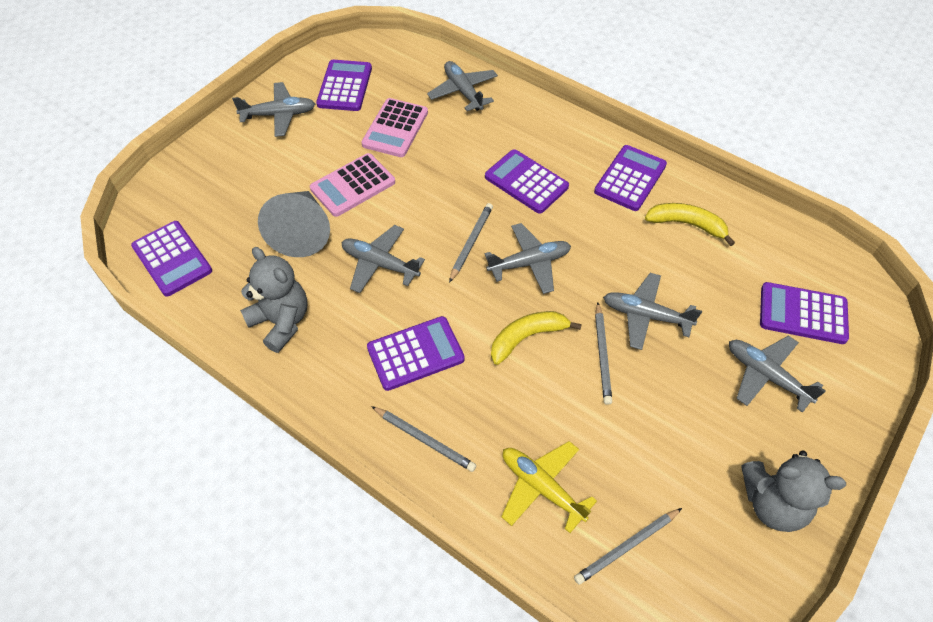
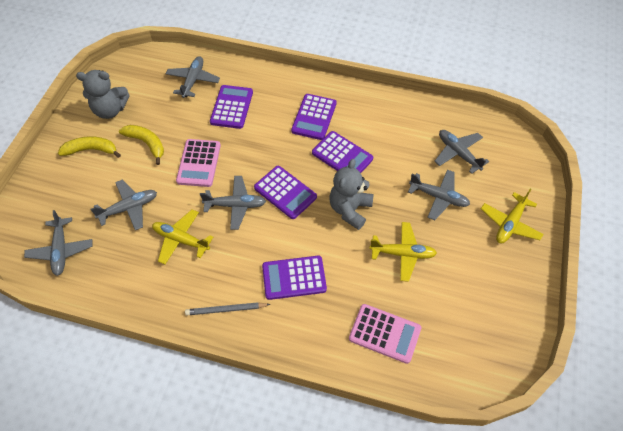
grey cone: 1 -> 0
grey pencil: 4 -> 1
purple calculator: 6 -> 5
yellow plane: 1 -> 3

